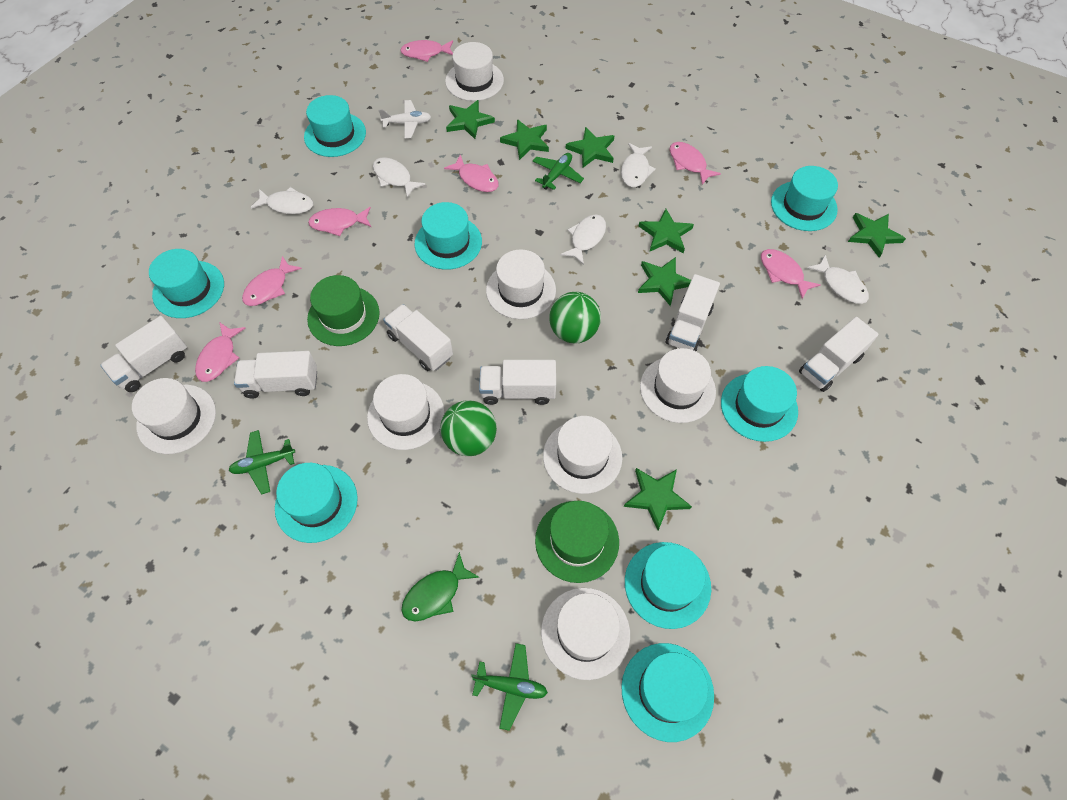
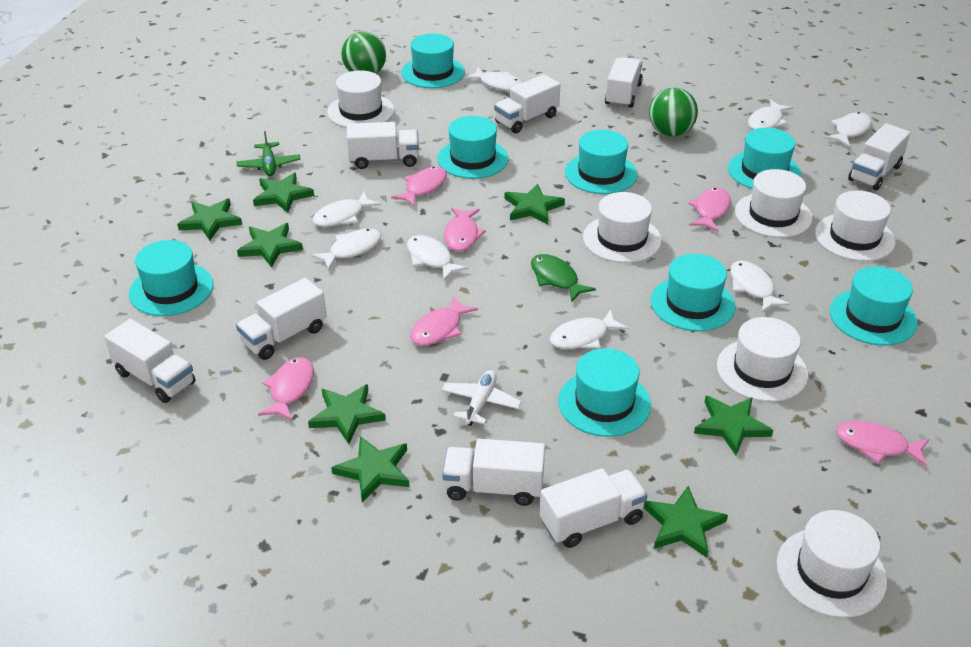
green hat: 2 -> 0
green plane: 3 -> 1
green star: 7 -> 8
pink fish: 7 -> 6
white fish: 5 -> 8
white hat: 7 -> 6
white truck: 6 -> 8

